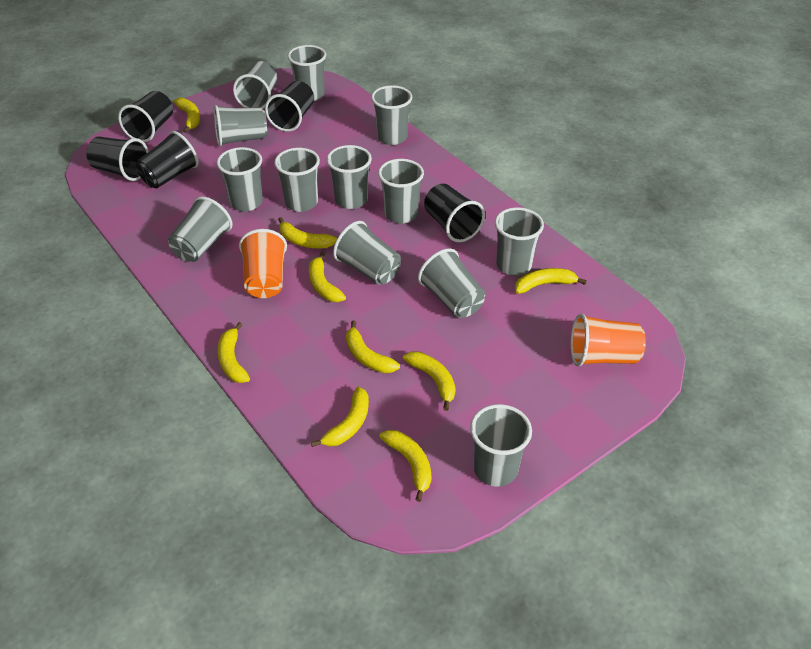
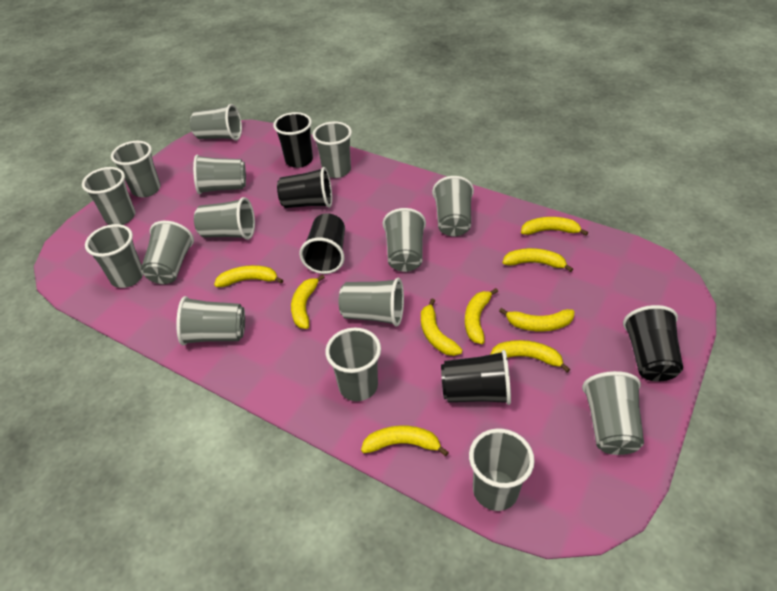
grey cup: 13 -> 15
orange cup: 2 -> 0

